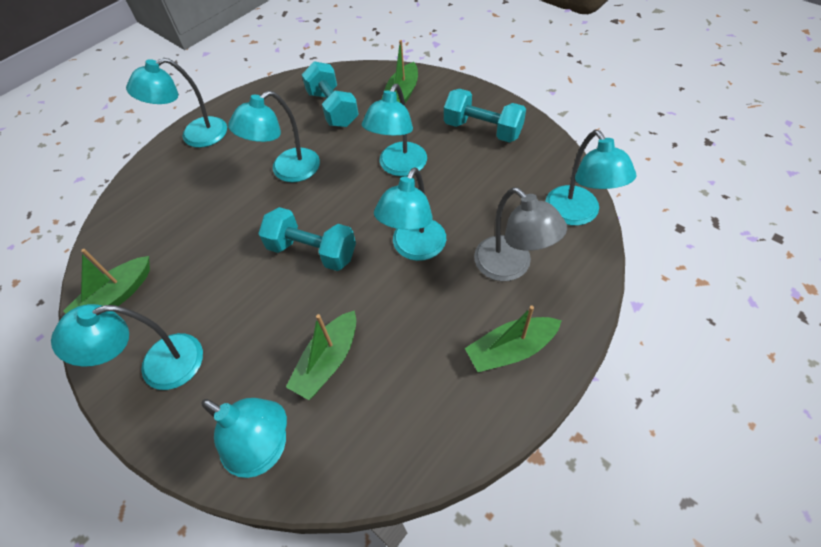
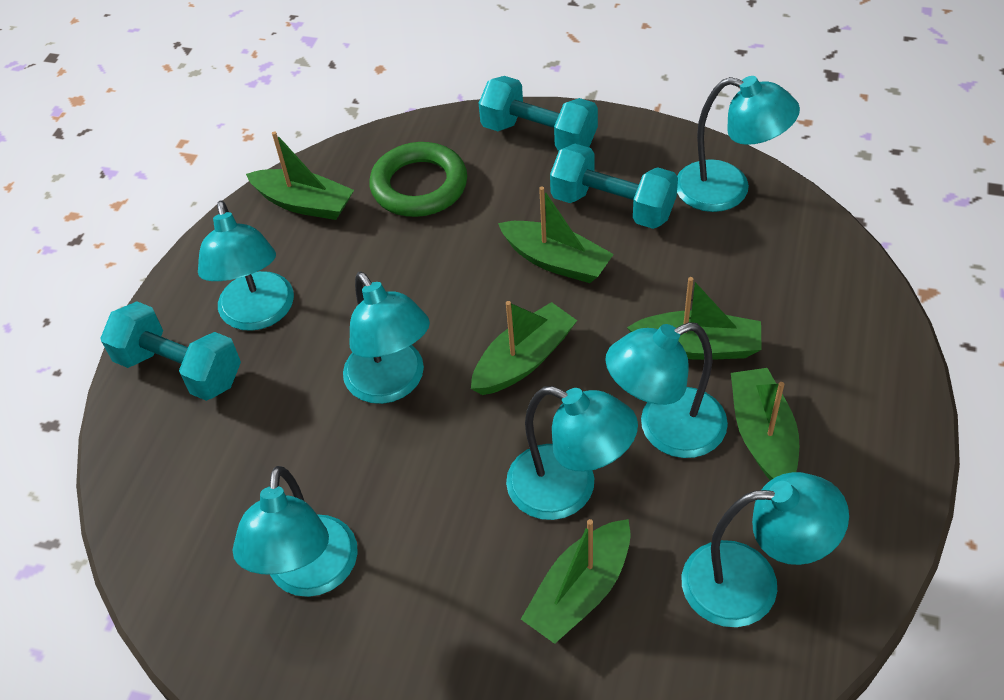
green boat: 4 -> 6
green ring: 0 -> 1
grey lamp: 1 -> 0

